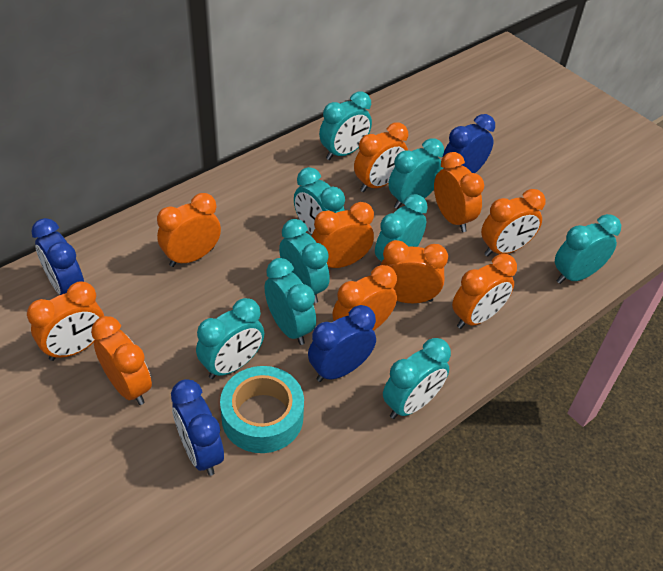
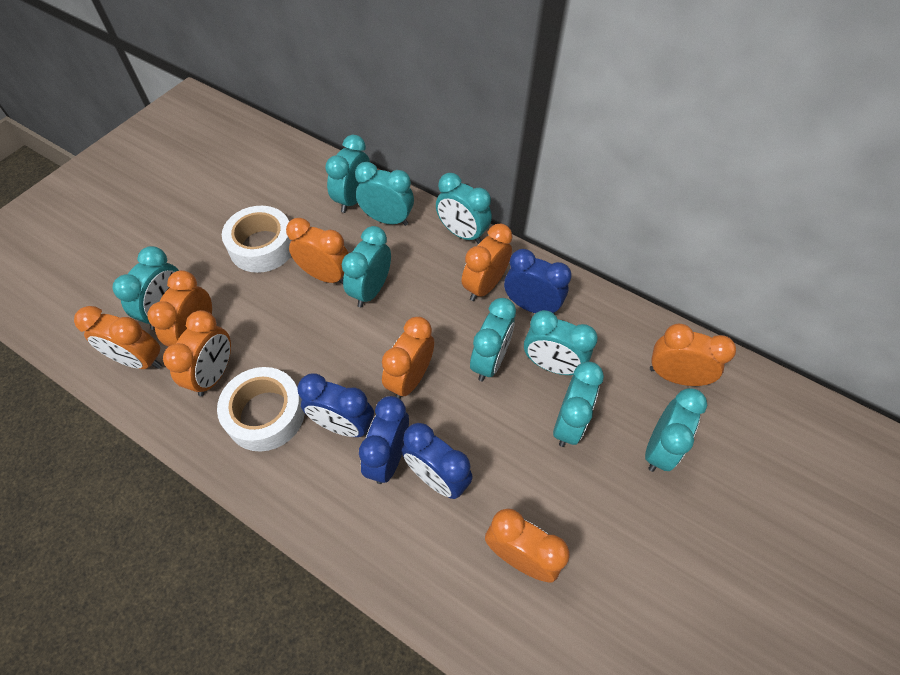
orange clock: 10 -> 8
turquoise tape: 1 -> 0
white tape: 0 -> 2

